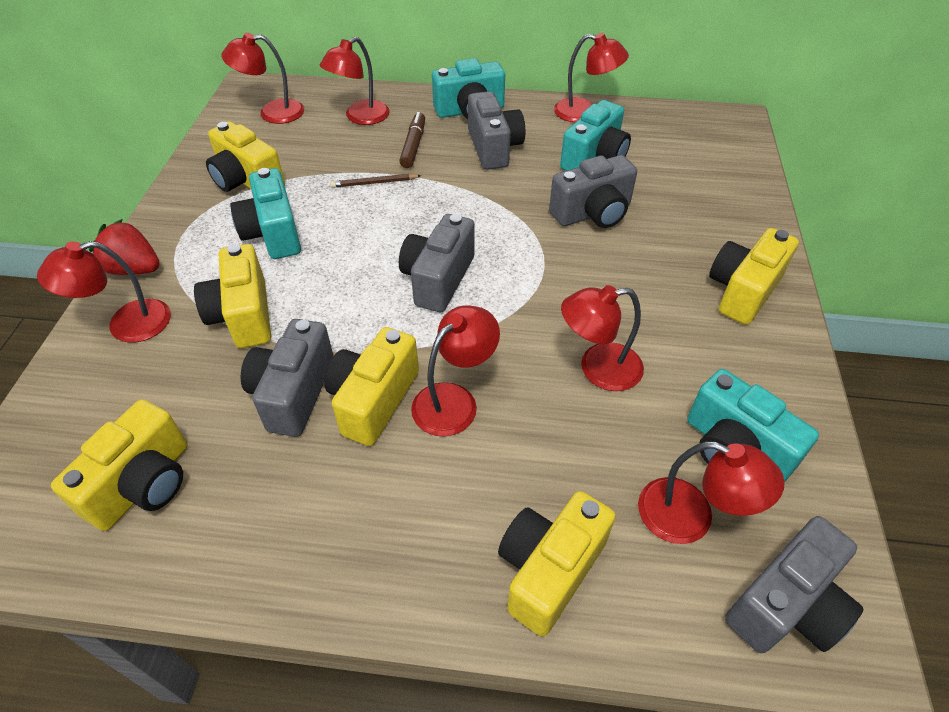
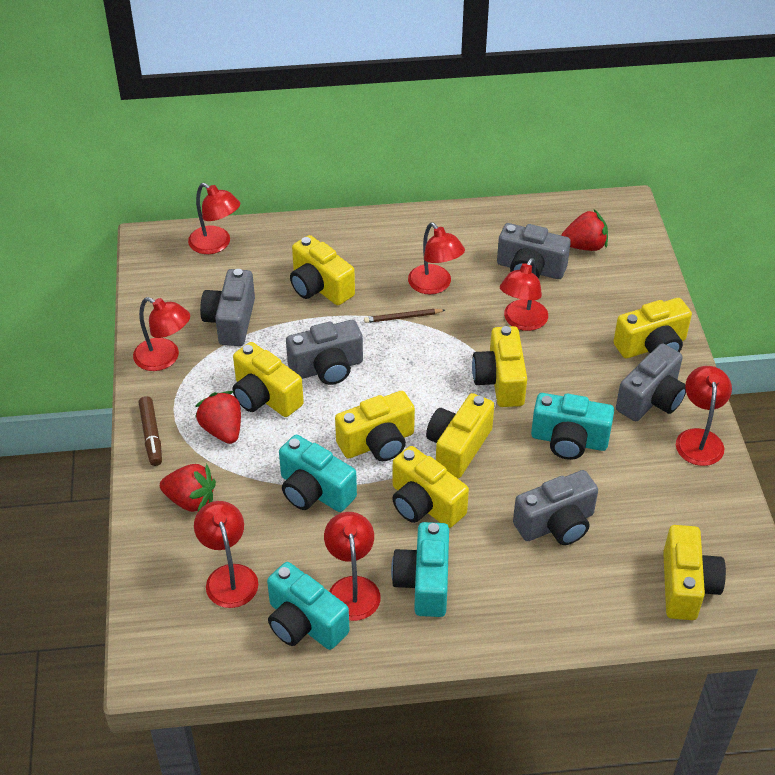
red strawberry: 1 -> 3
yellow camera: 6 -> 8

